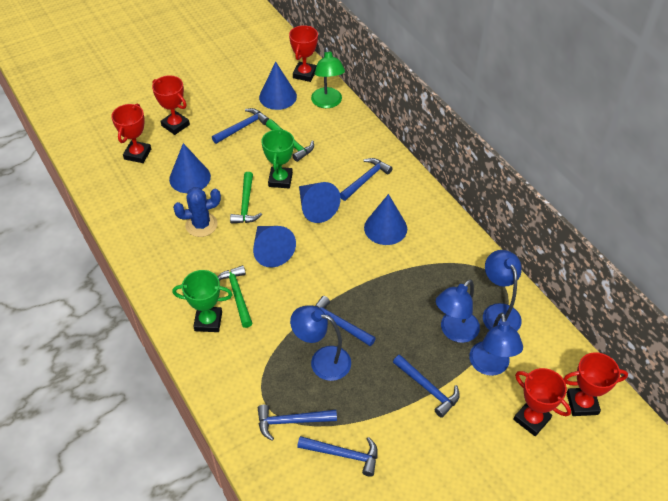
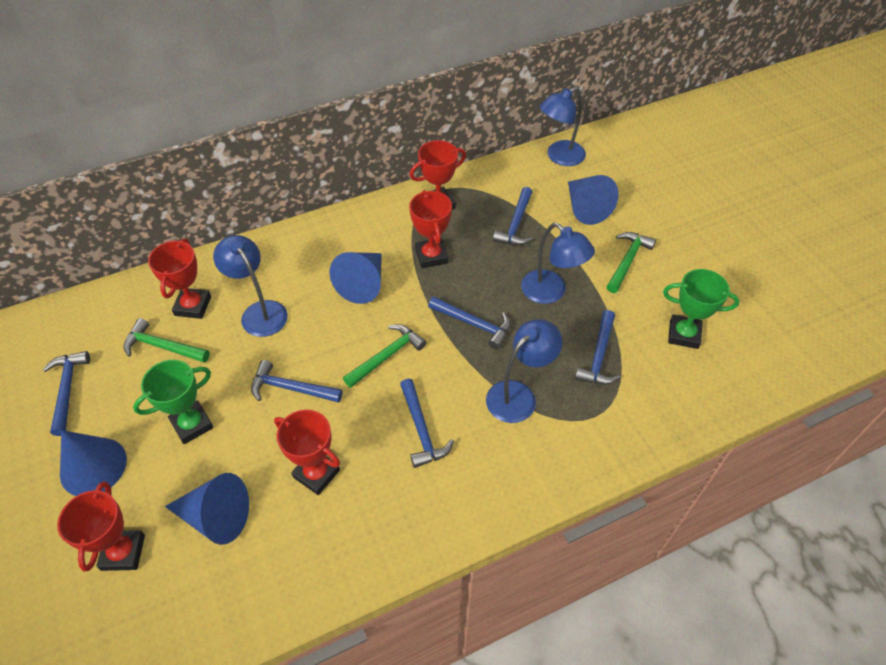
blue cactus: 1 -> 0
blue cone: 5 -> 4
green lamp: 1 -> 0

